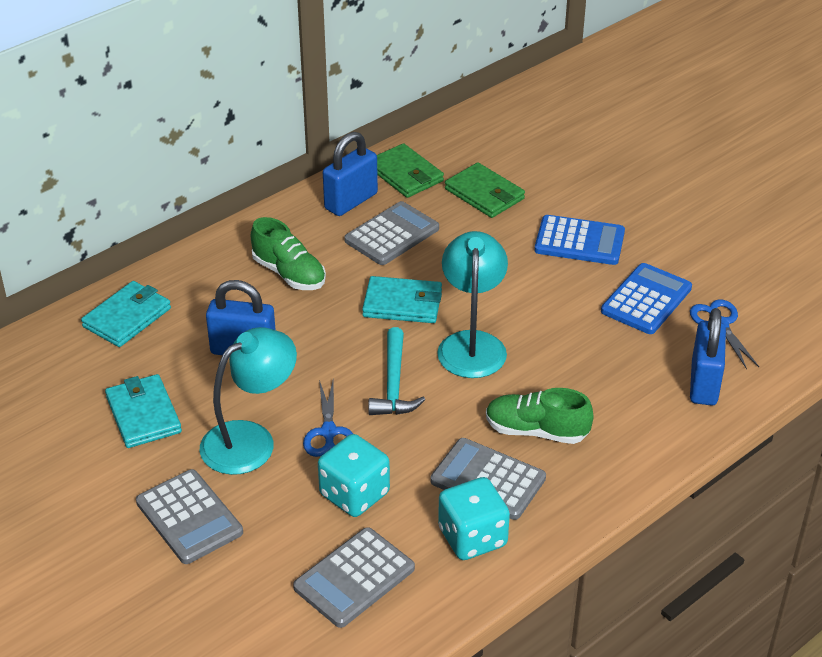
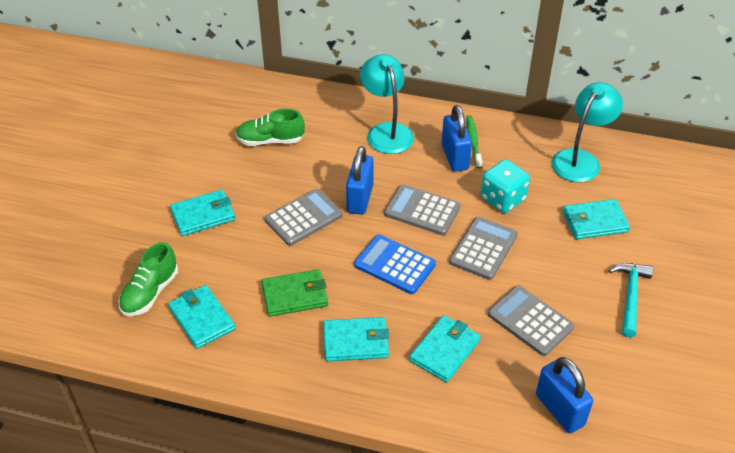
blue calculator: 2 -> 1
blue scissors: 2 -> 0
green toothbrush: 0 -> 1
green wallet: 2 -> 1
turquoise dice: 2 -> 1
turquoise wallet: 3 -> 5

